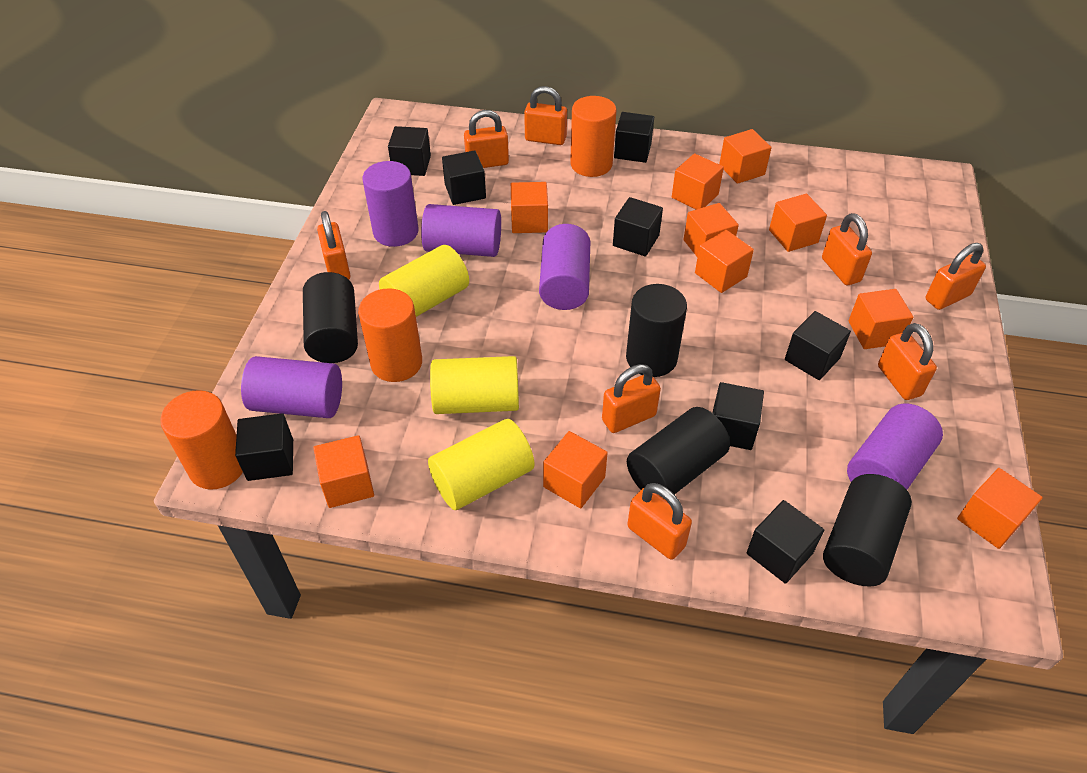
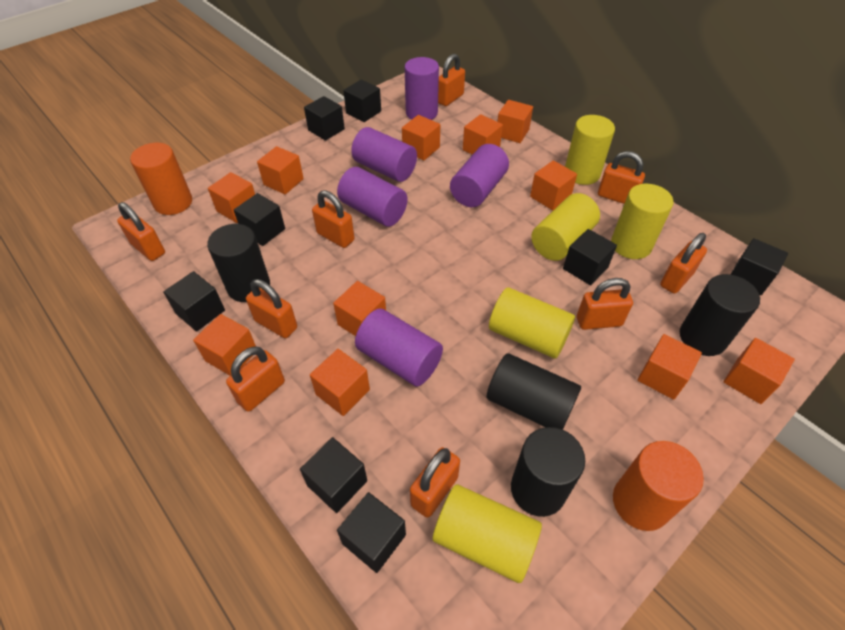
orange cube: 10 -> 11
orange cylinder: 3 -> 2
orange padlock: 8 -> 9
yellow cylinder: 3 -> 5

